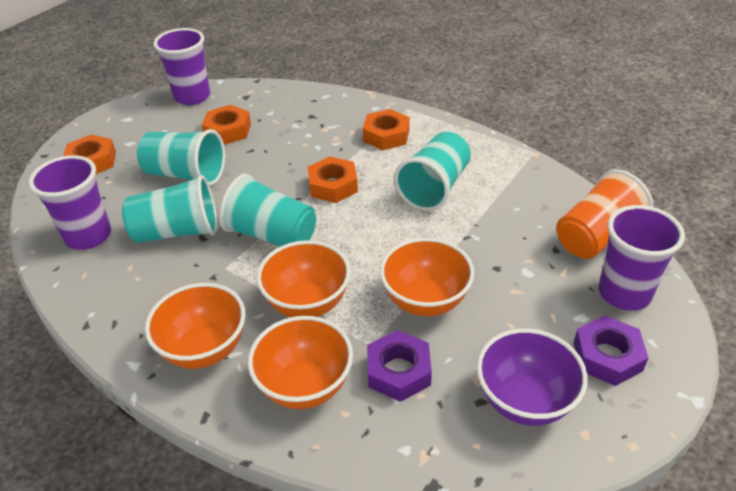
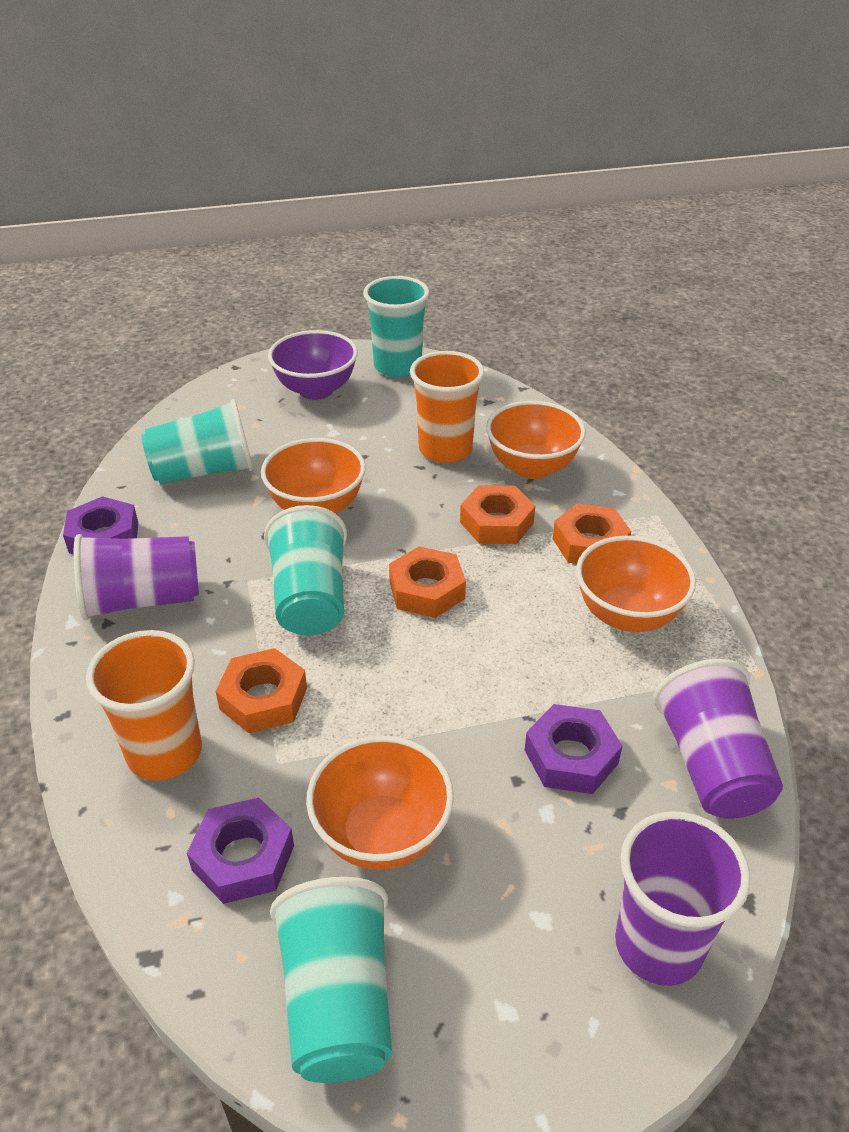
orange cup: 1 -> 2
purple nut: 2 -> 3

